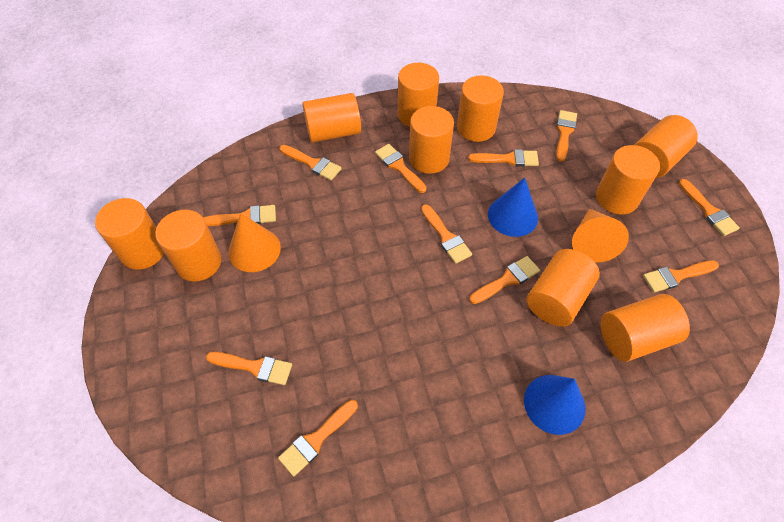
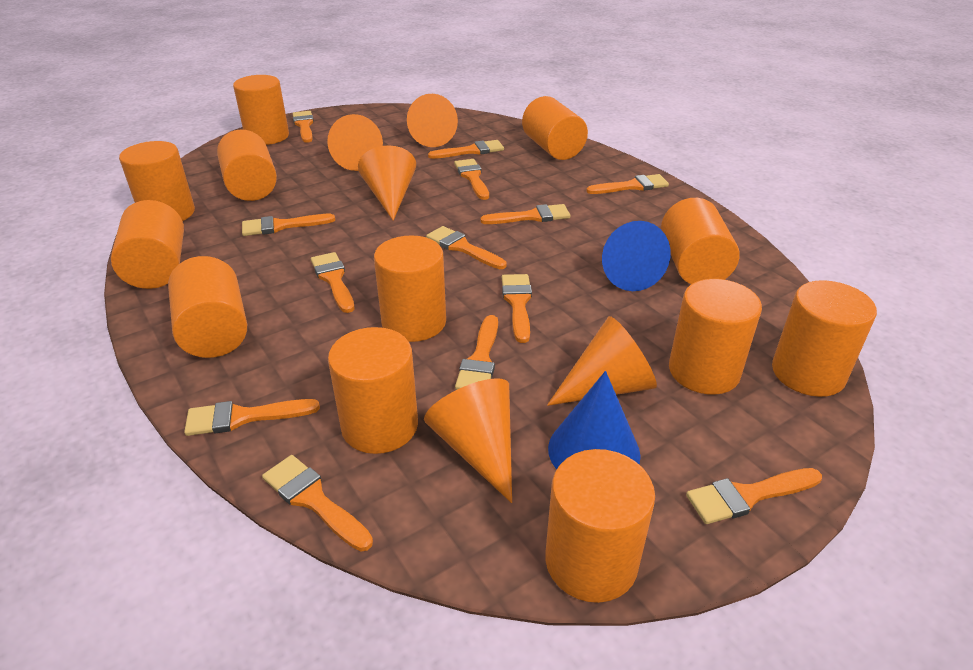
orange brush: 11 -> 13
orange cone: 2 -> 5
orange cylinder: 10 -> 12

